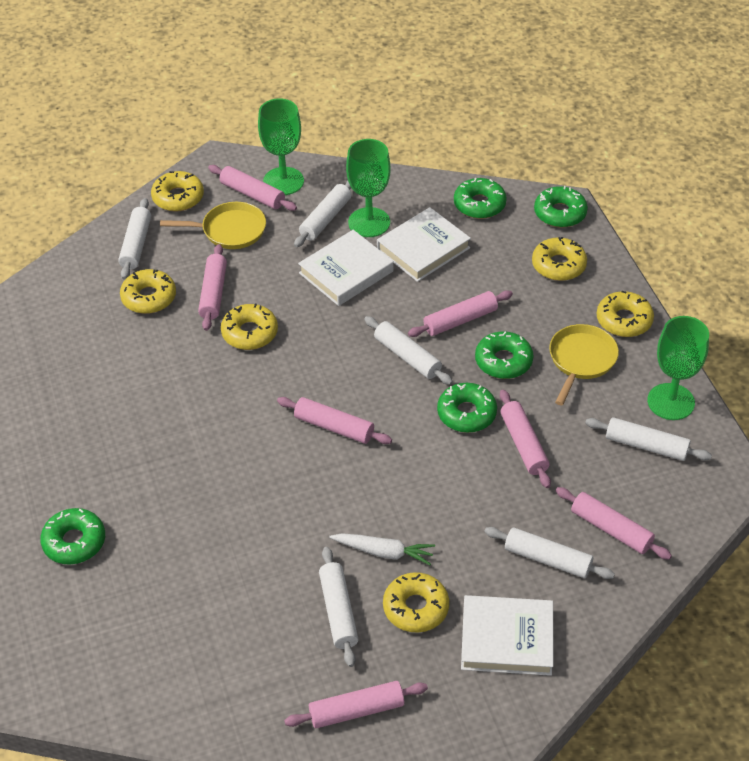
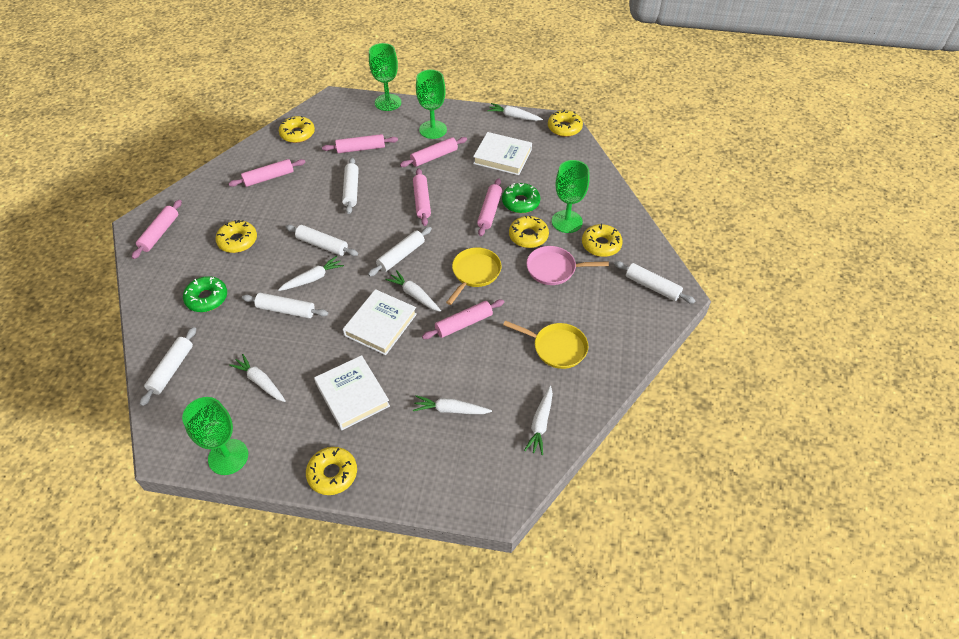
green donut: 5 -> 2
green goblet: 3 -> 4
pink pan: 0 -> 1
white carrot: 1 -> 6

